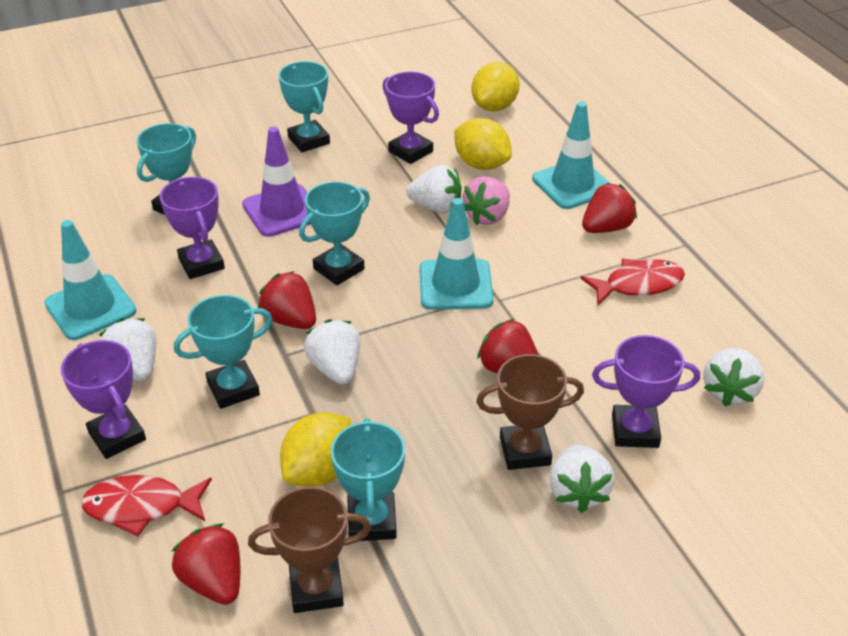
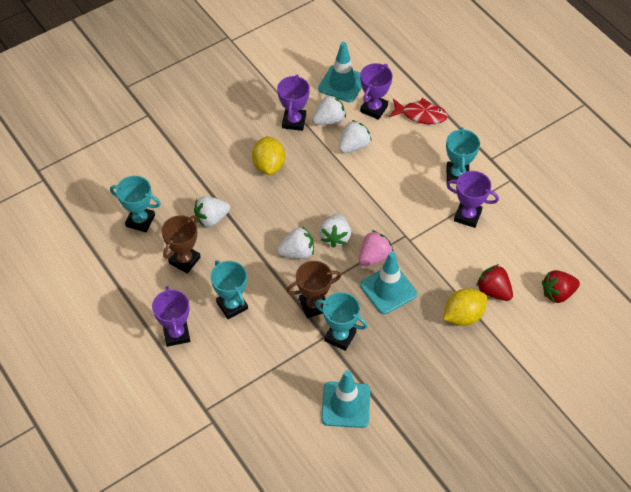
purple traffic cone: 1 -> 0
red fish: 2 -> 1
red strawberry: 4 -> 2
turquoise trophy: 5 -> 4
yellow lemon: 3 -> 2

